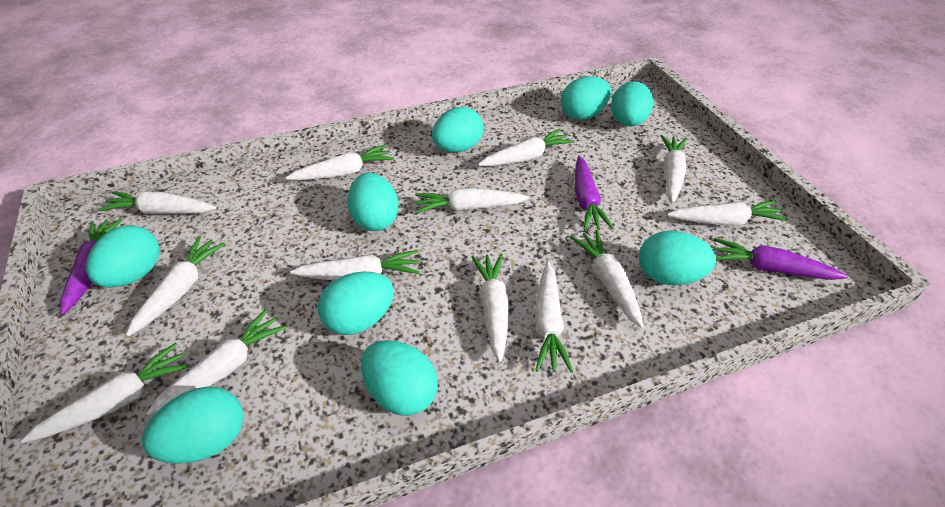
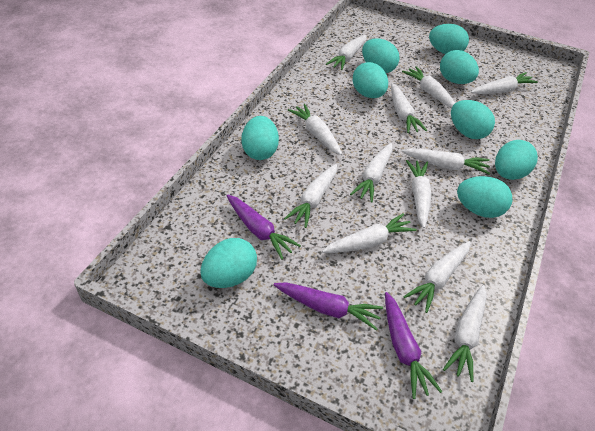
white carrot: 13 -> 12

